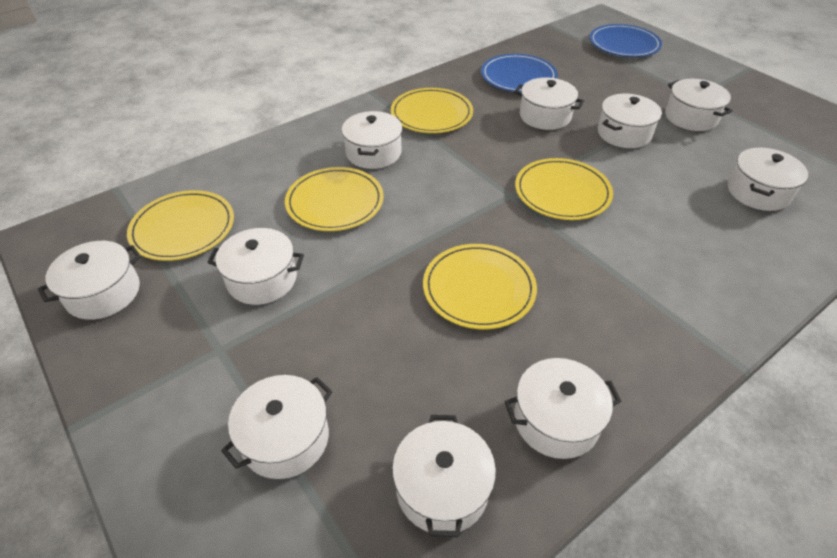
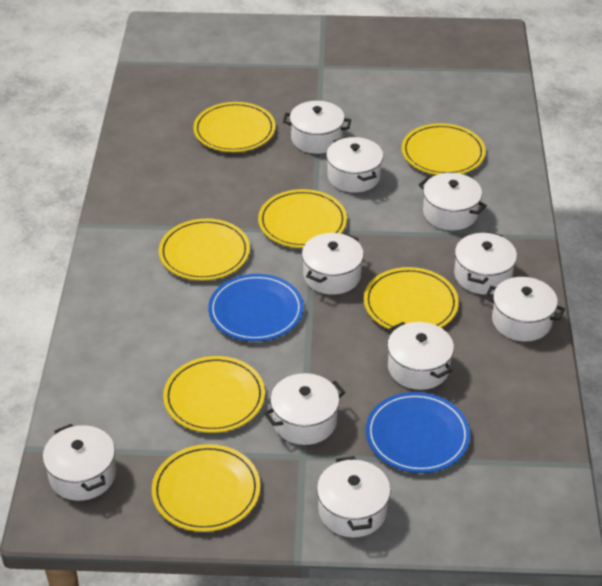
yellow plate: 5 -> 7

